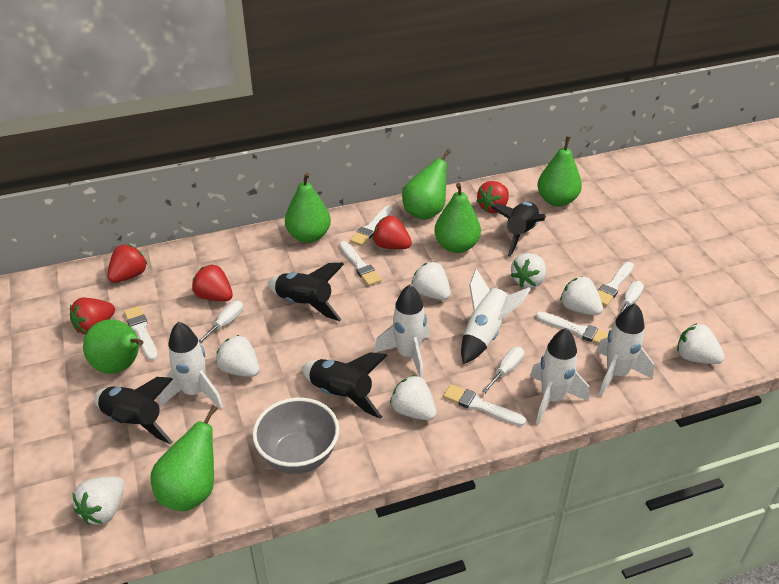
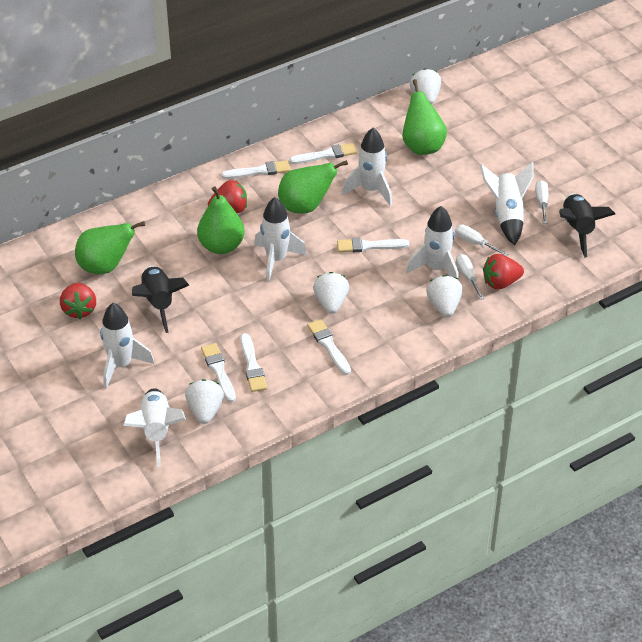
black rocket: 4 -> 2
green pear: 6 -> 4
grey bowl: 1 -> 0
red strawberry: 5 -> 3
white rocket: 5 -> 6
white strawberry: 7 -> 4

